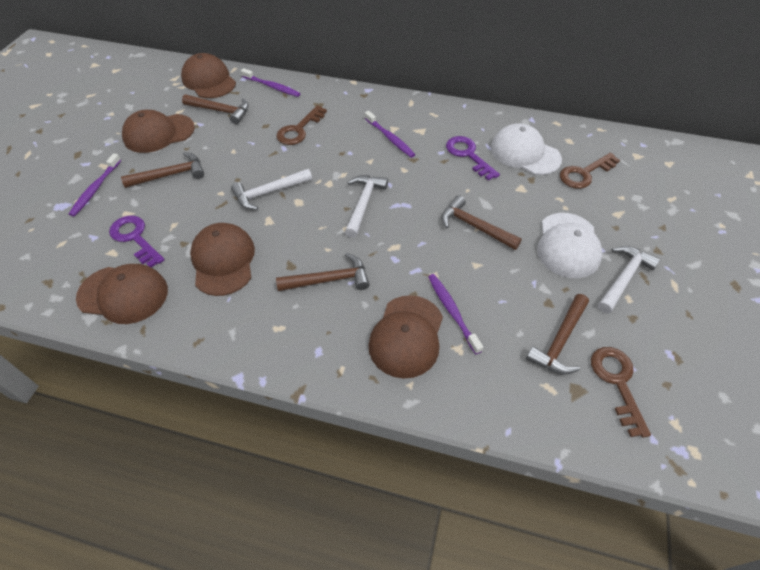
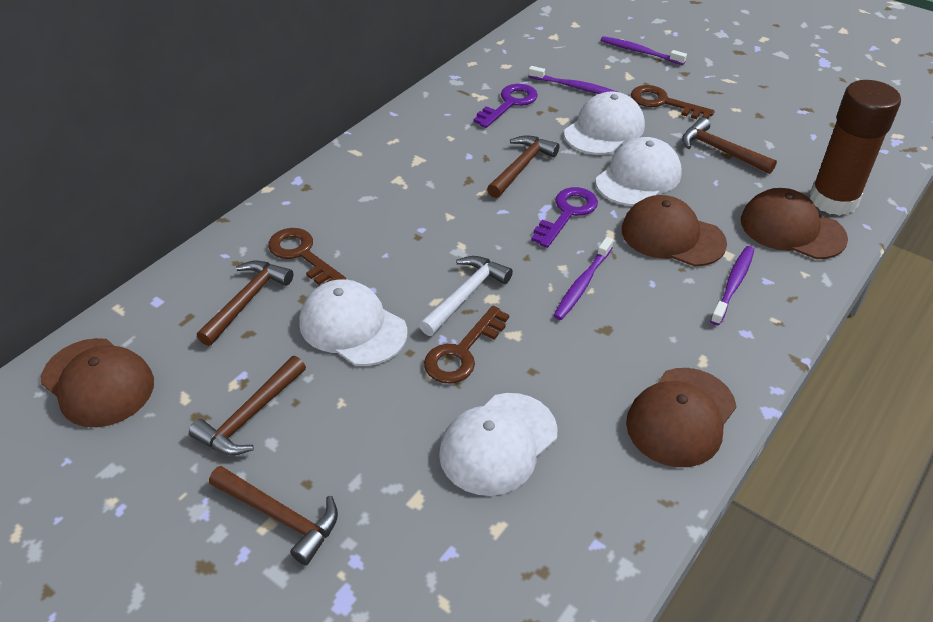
brown cap: 5 -> 4
brown glue stick: 0 -> 1
white cap: 2 -> 4
white hammer: 3 -> 1

